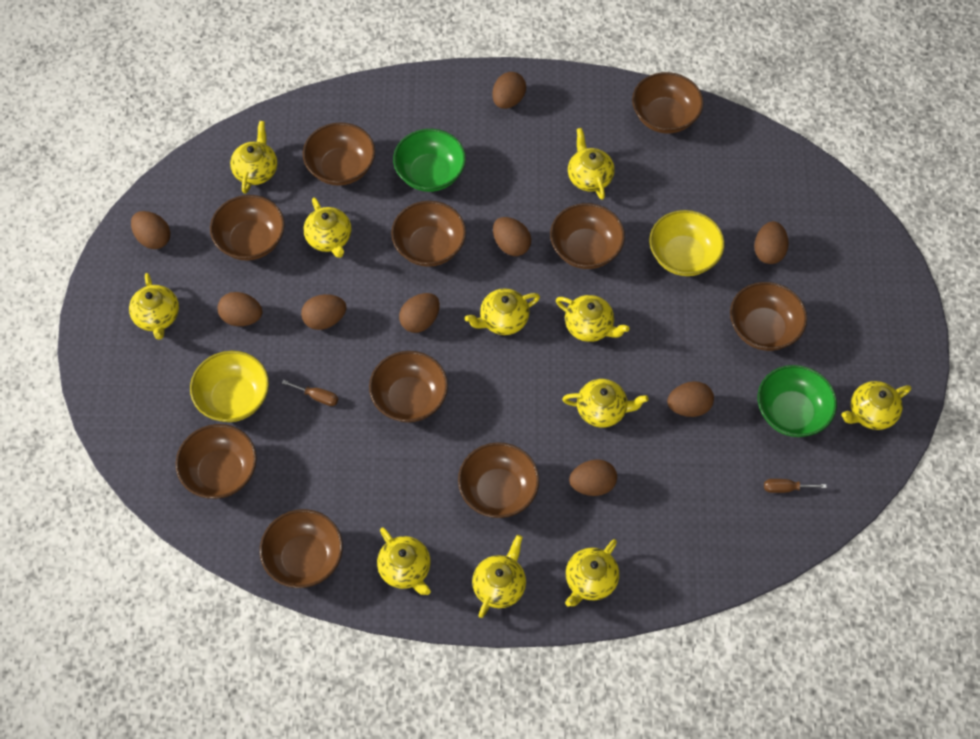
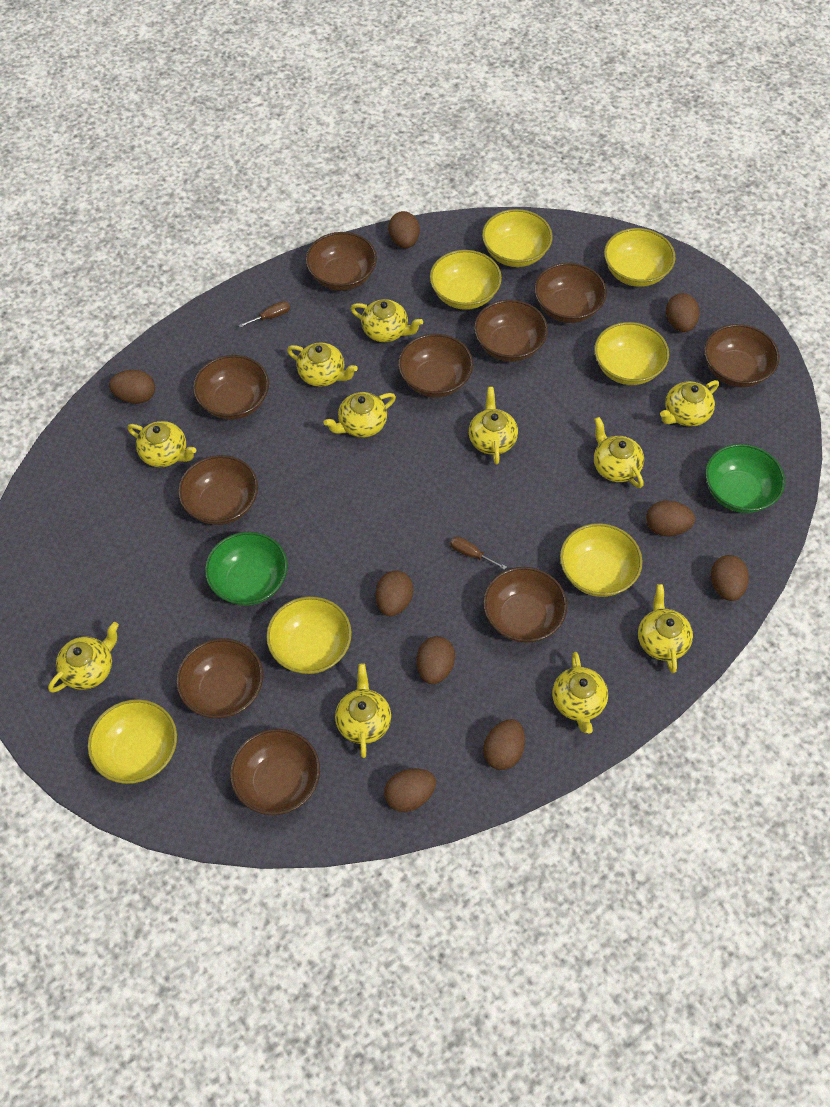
yellow bowl: 2 -> 7

